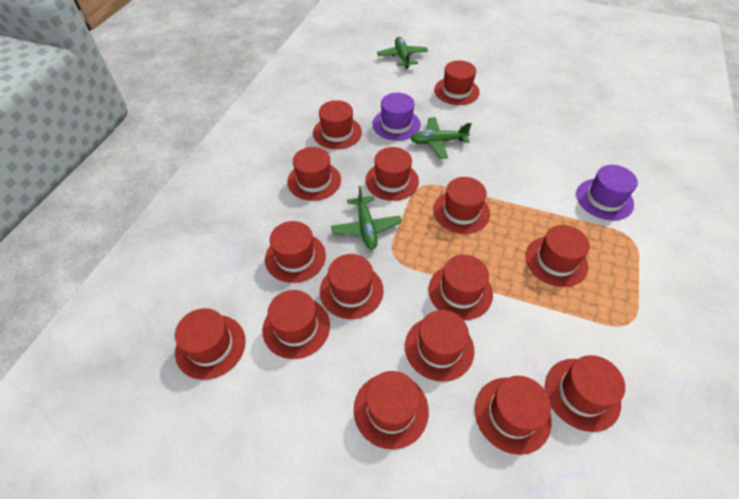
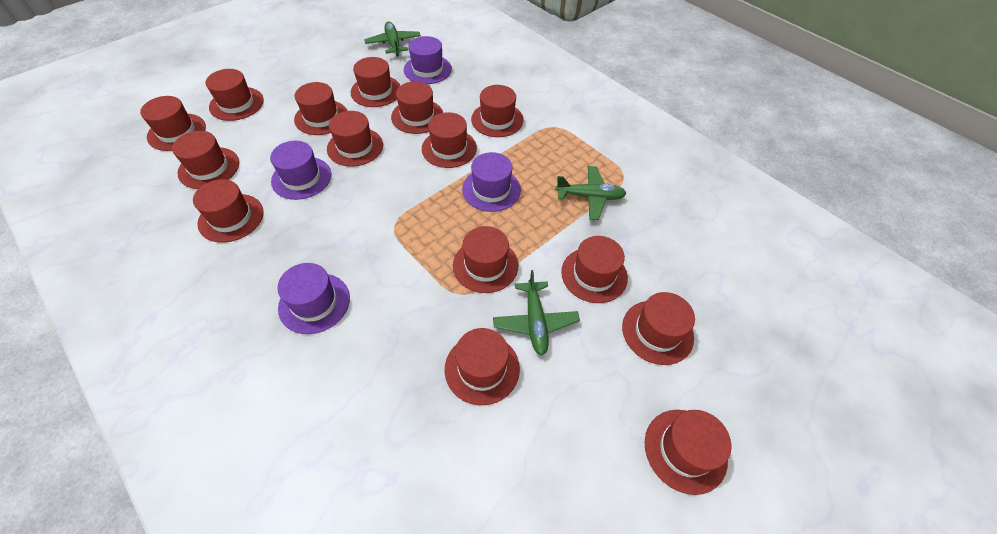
purple hat: 2 -> 4

